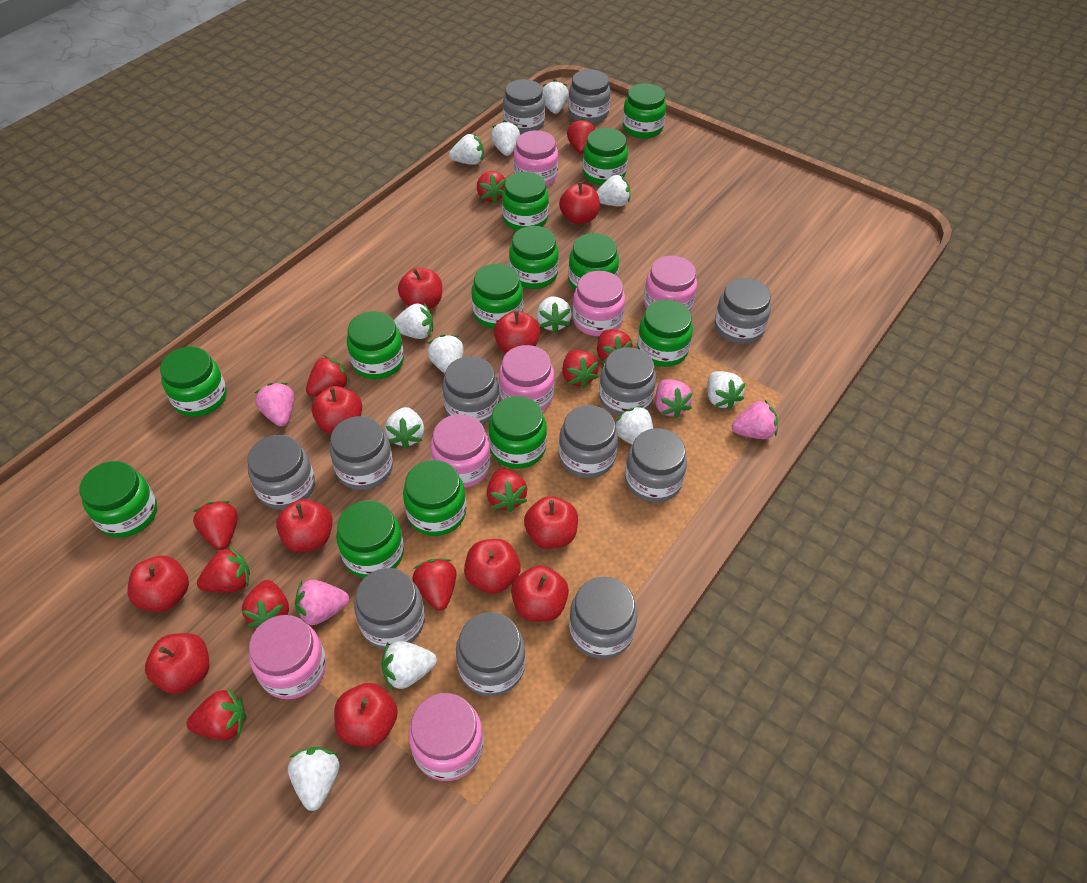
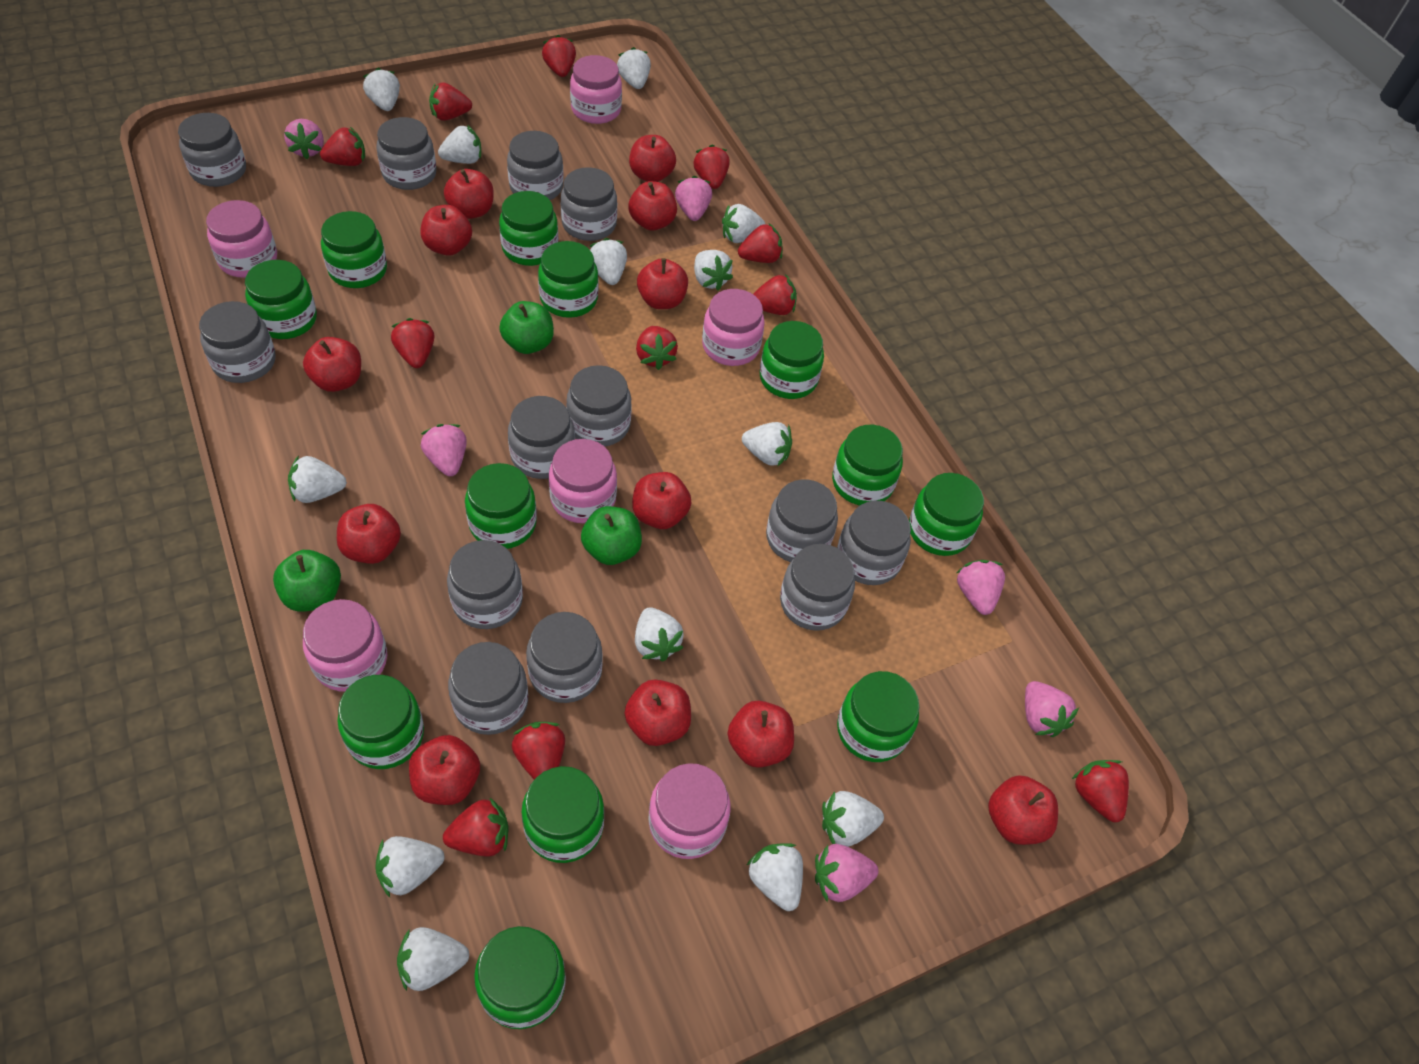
green apple: 0 -> 3
green jar: 13 -> 12
grey jar: 12 -> 13
pink jar: 7 -> 6
pink strawberry: 4 -> 6
red apple: 11 -> 12
white strawberry: 12 -> 13

